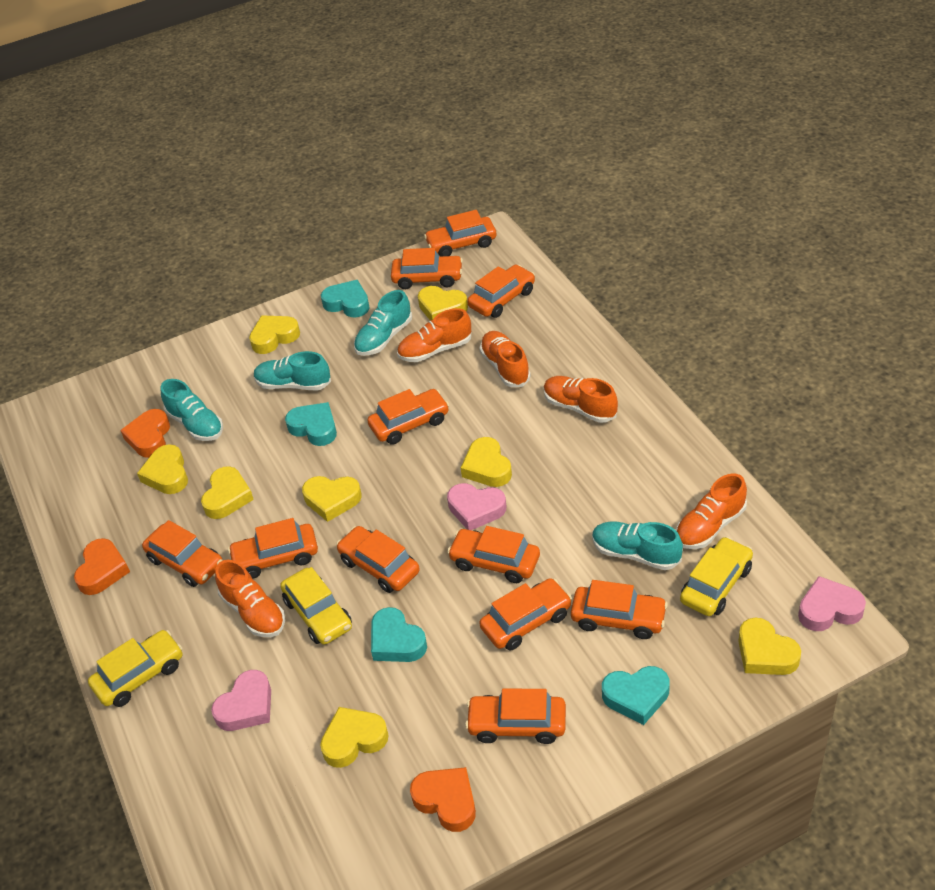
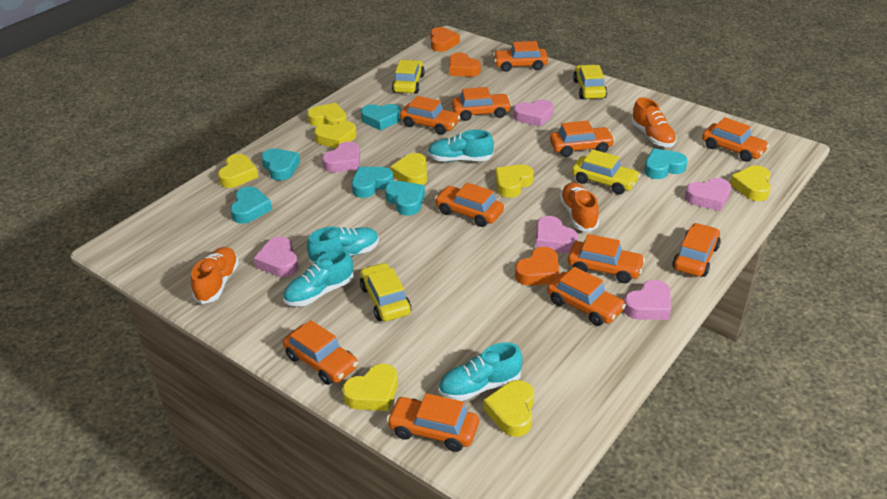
orange shoe: 5 -> 3
pink heart: 3 -> 6
turquoise heart: 4 -> 6
yellow car: 3 -> 4

